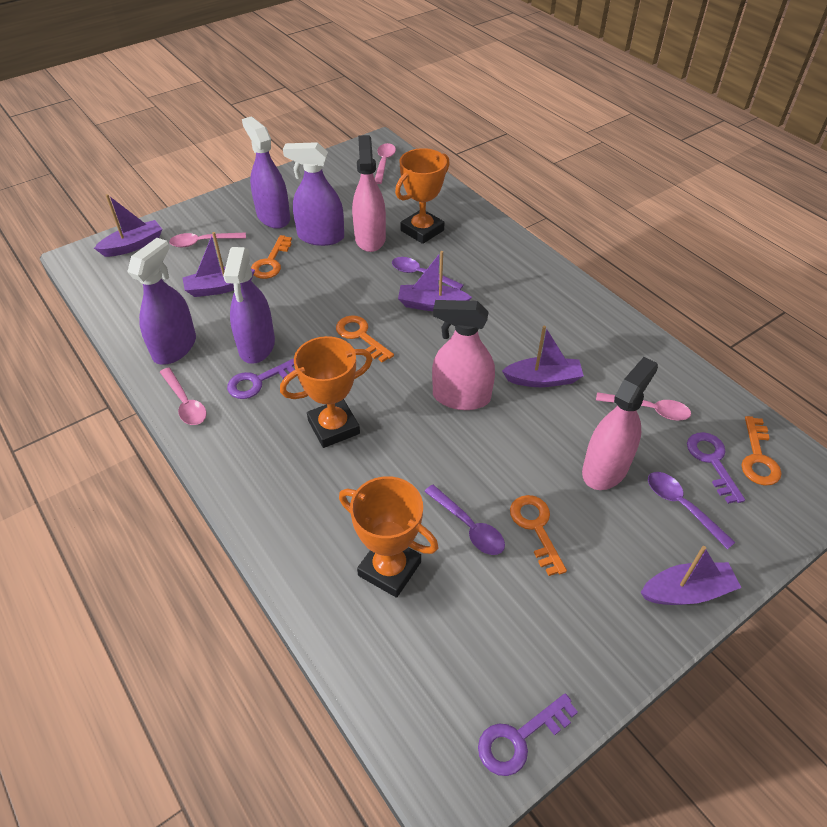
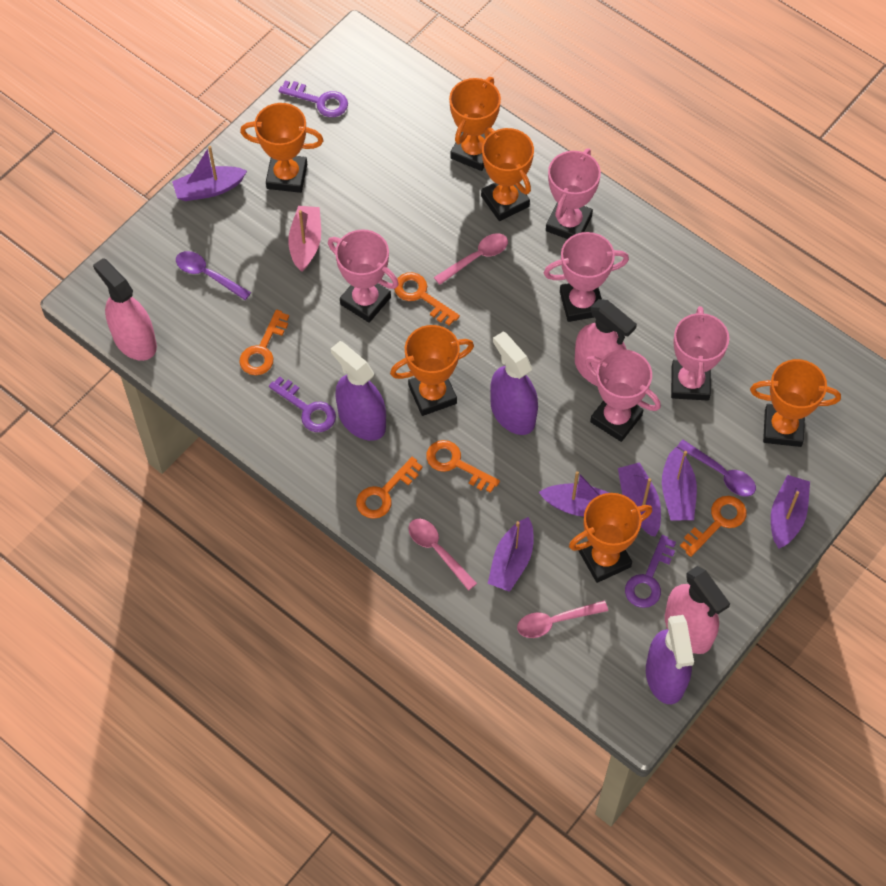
orange key: 4 -> 5
orange trophy: 3 -> 6
pink boat: 0 -> 1
pink spoon: 4 -> 3
pink trophy: 0 -> 5
purple boat: 5 -> 6
purple spoon: 3 -> 2
purple spray bottle: 4 -> 3

